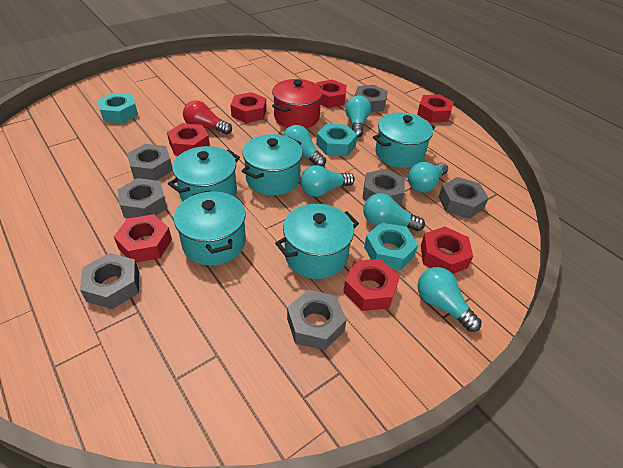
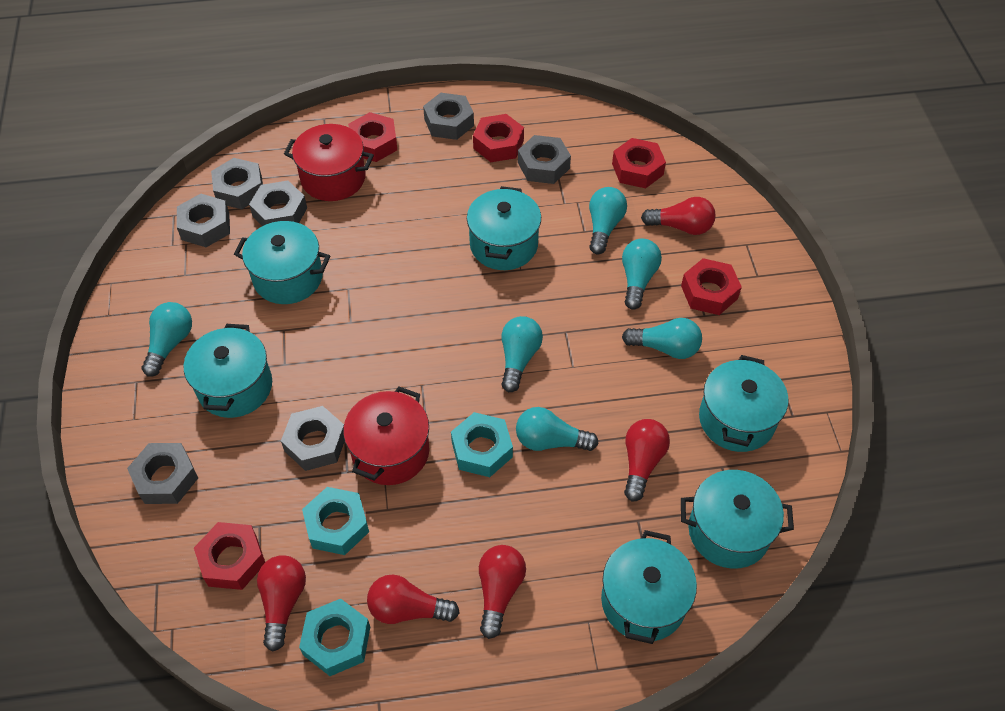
red light bulb: 1 -> 5
red nut: 7 -> 5
red pot: 1 -> 2
turquoise pot: 5 -> 6

